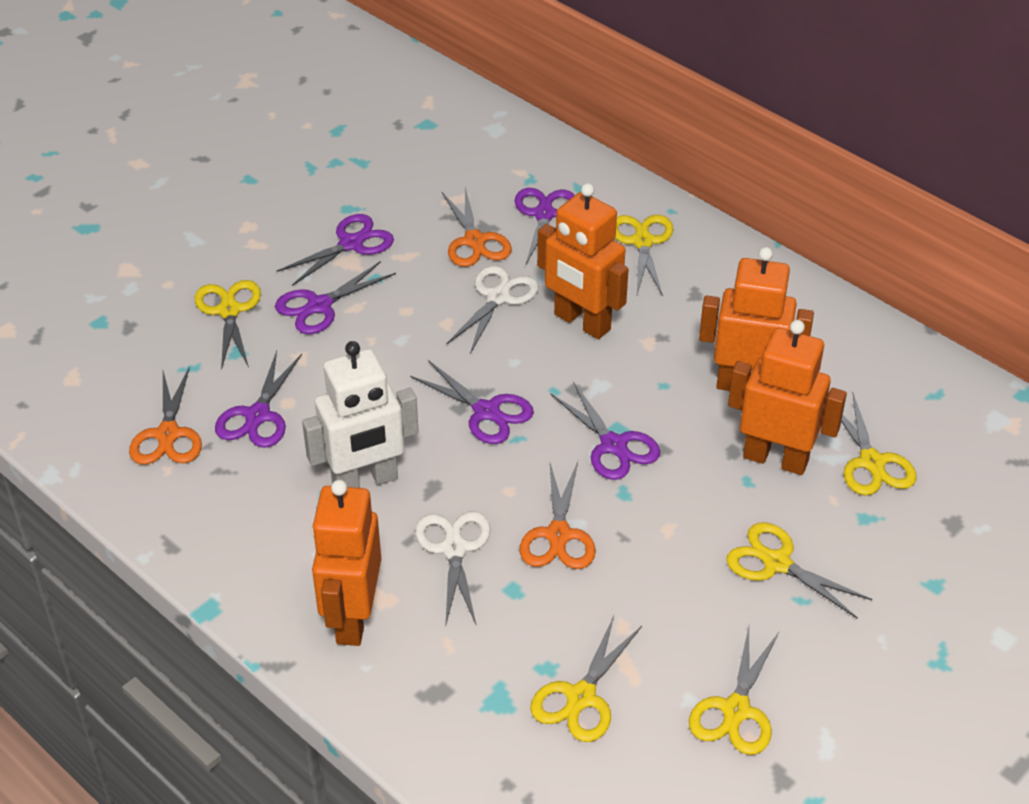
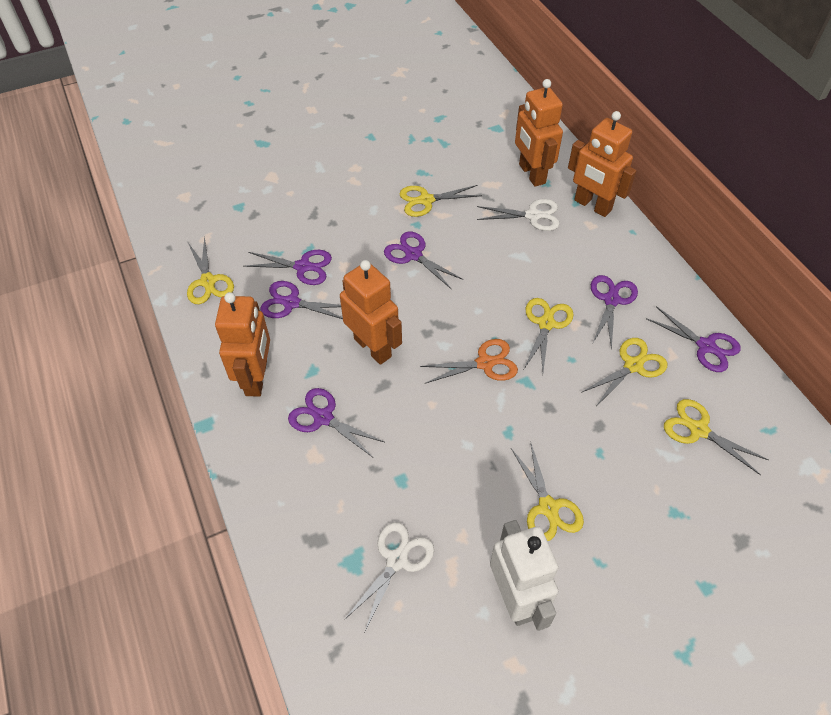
orange scissors: 3 -> 1

